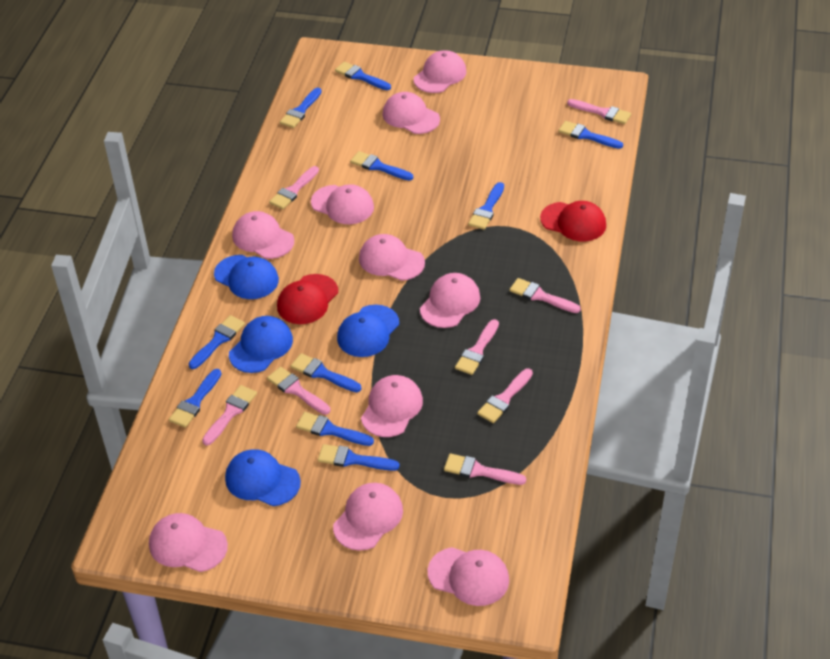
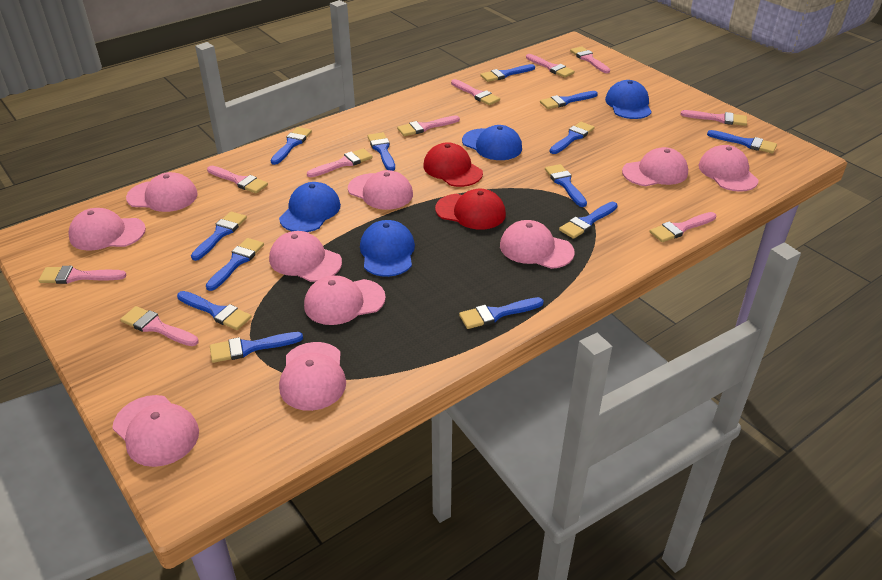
blue brush: 10 -> 13
pink brush: 8 -> 10

